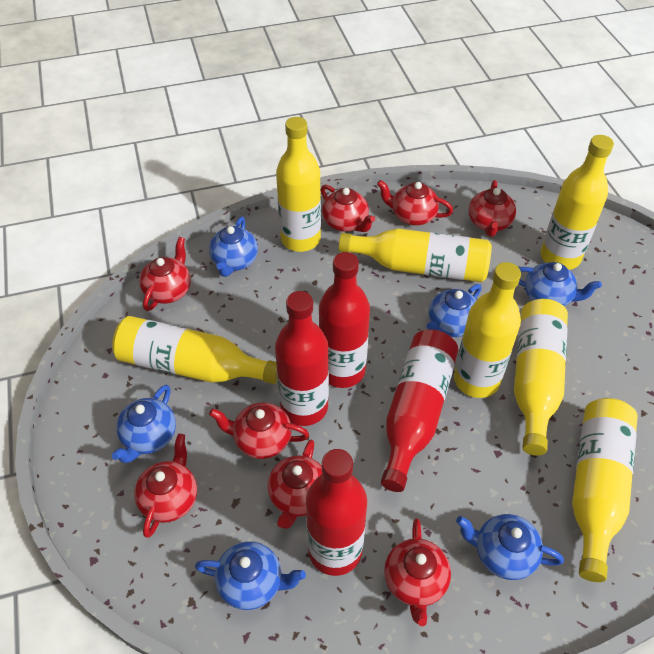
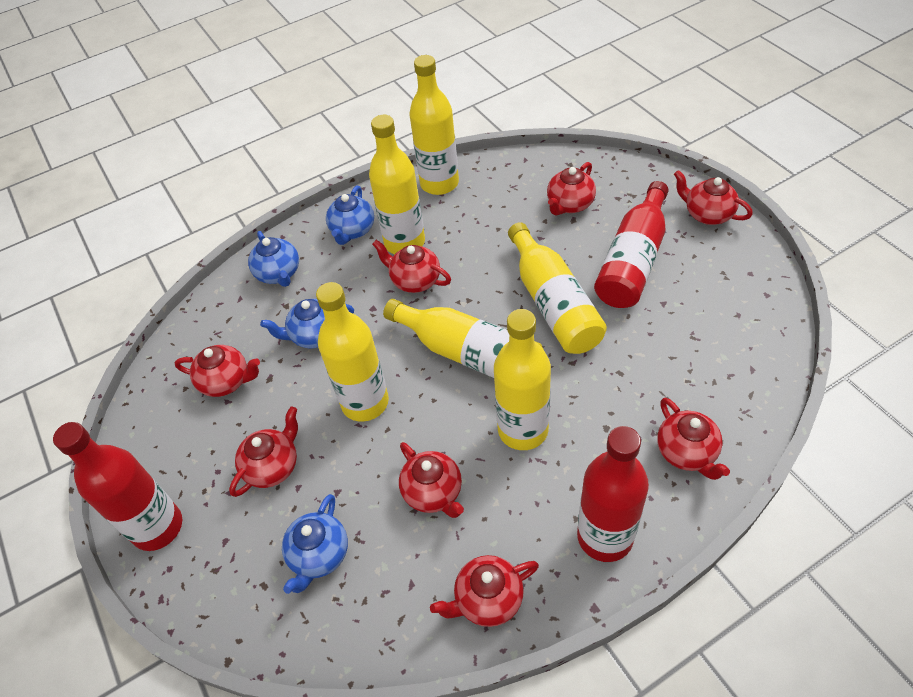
blue teapot: 6 -> 4
red bottle: 4 -> 3
yellow bottle: 7 -> 6

